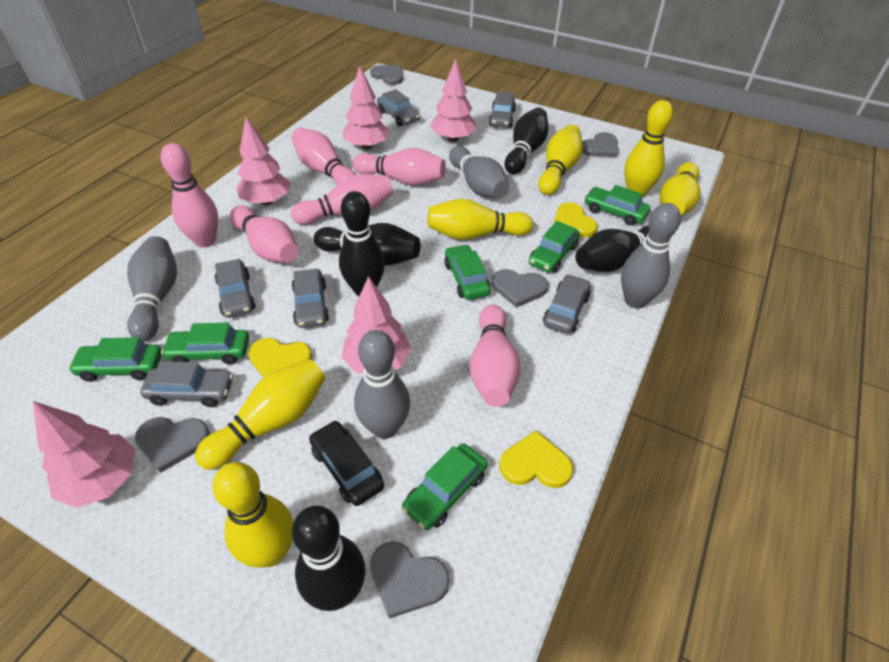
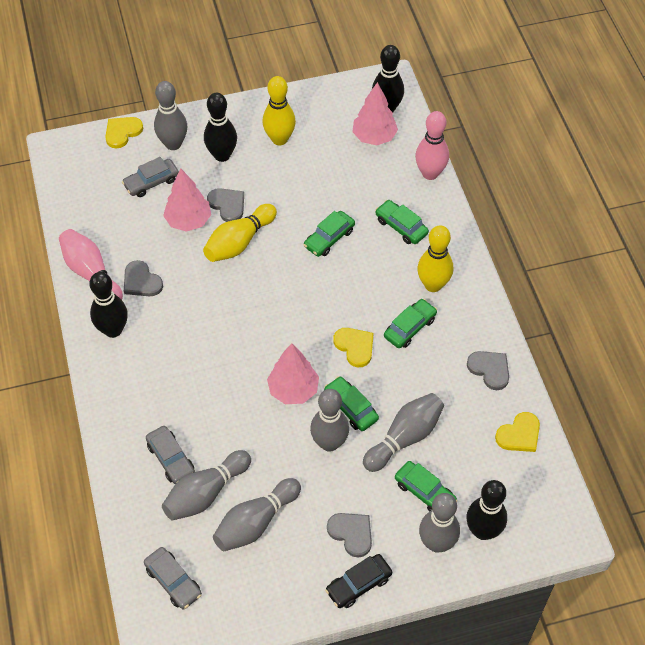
black bowling pin: 5 -> 4
green car: 6 -> 5
grey bowling pin: 4 -> 6
grey car: 6 -> 3
grey heart: 5 -> 4
pink bowling pin: 6 -> 2
pink tree: 5 -> 3
yellow bowling pin: 6 -> 3

